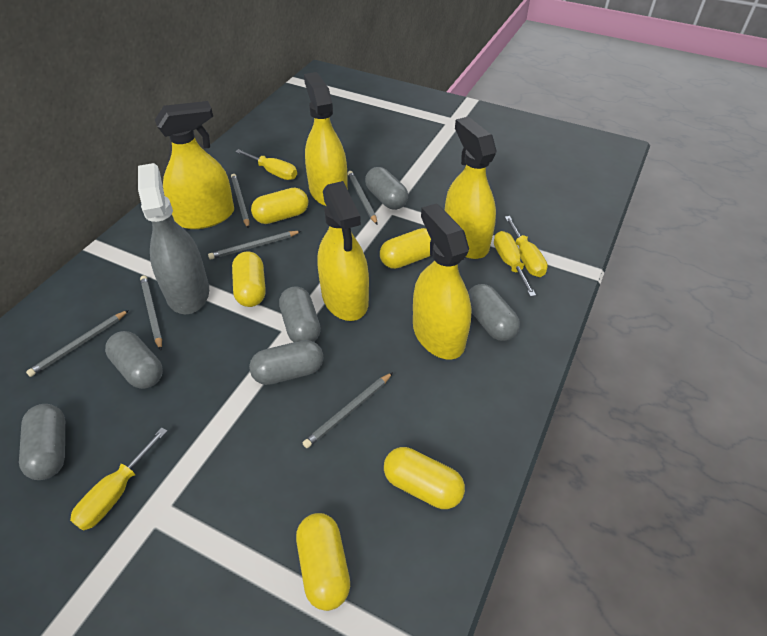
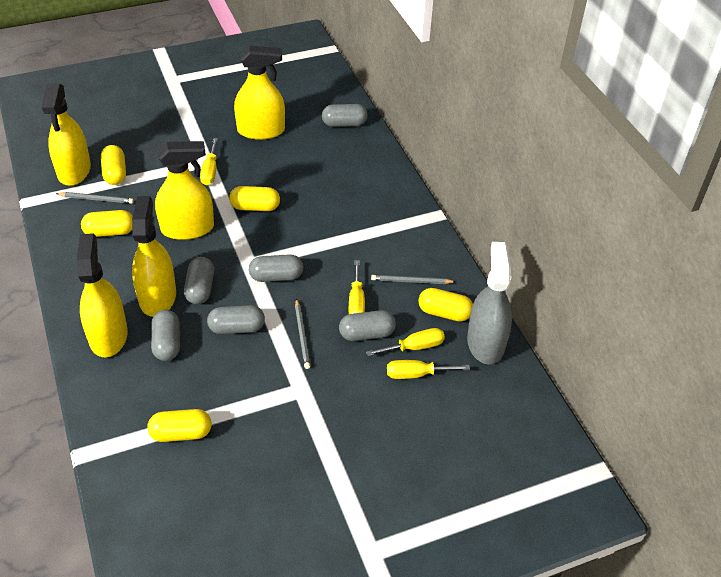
grey pencil: 6 -> 3

